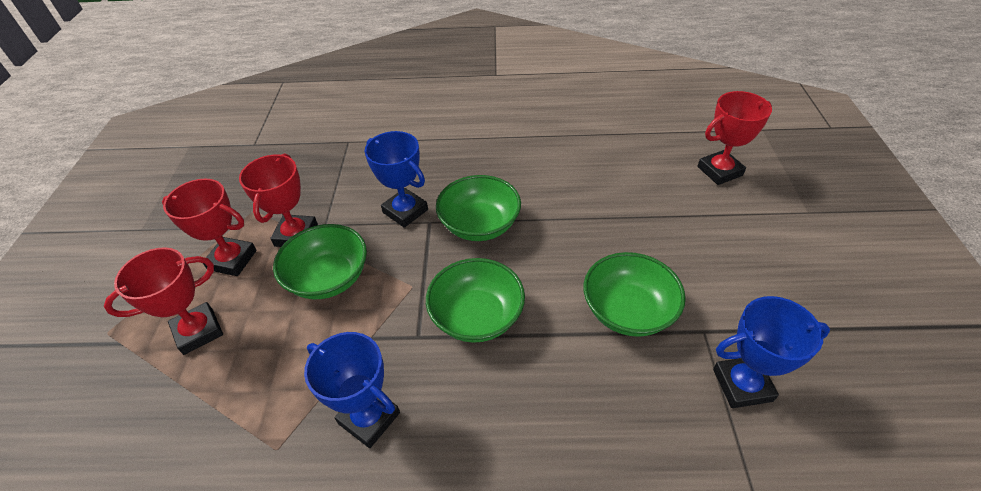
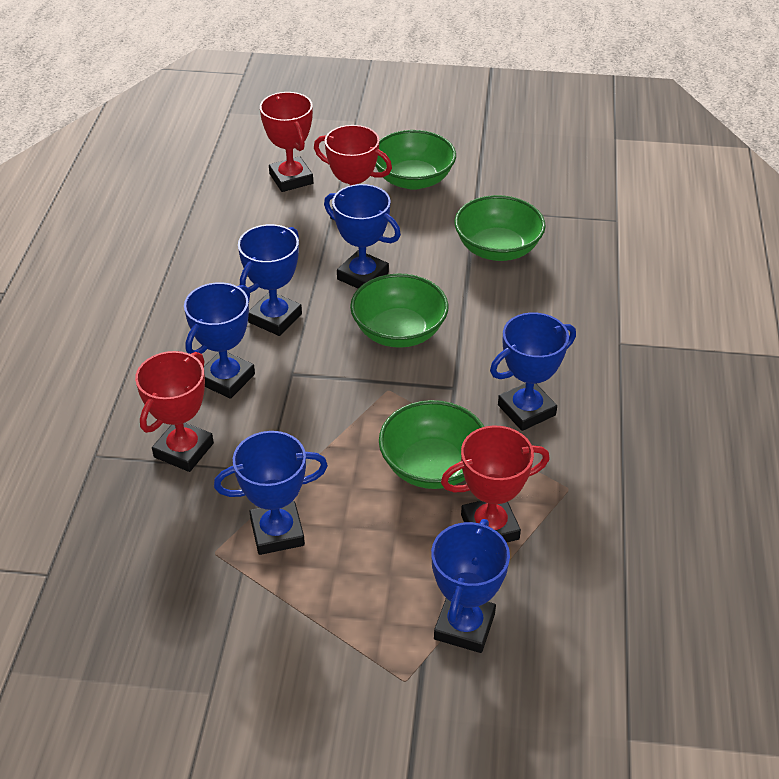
blue trophy: 3 -> 6

